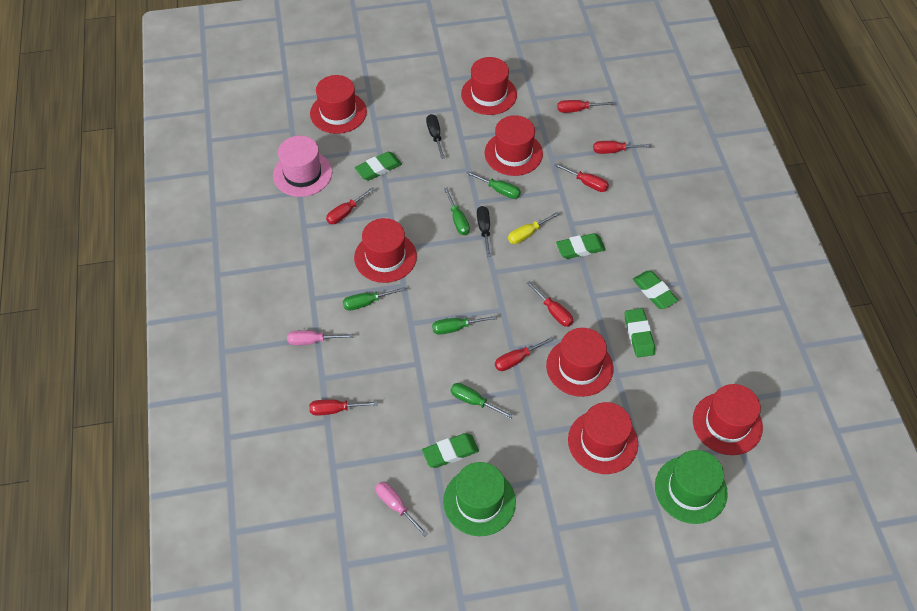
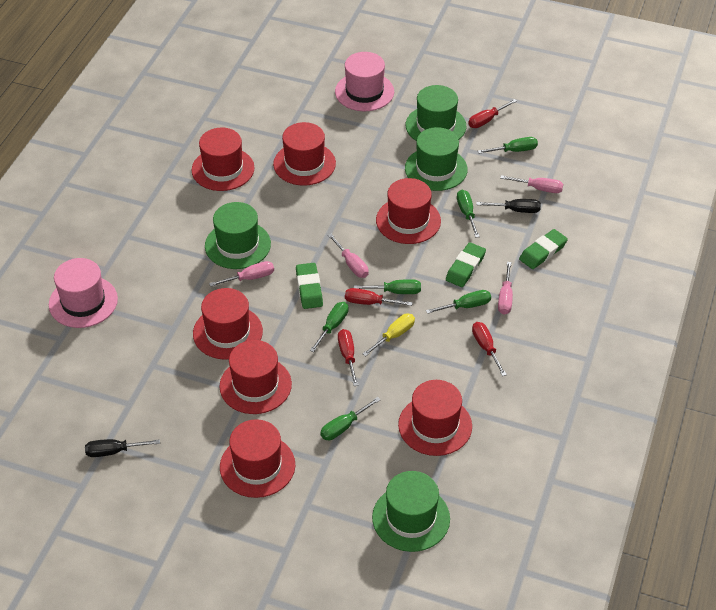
green eraser: 5 -> 3
green hat: 2 -> 4
green screwdriver: 5 -> 6
pink hat: 1 -> 2
pink screwdriver: 2 -> 4
red screwdriver: 7 -> 4

